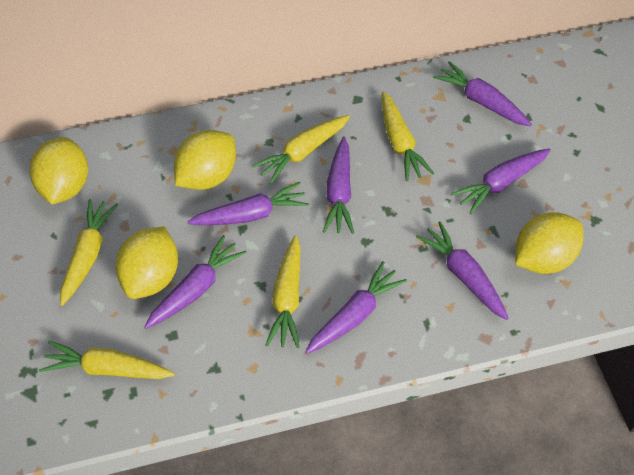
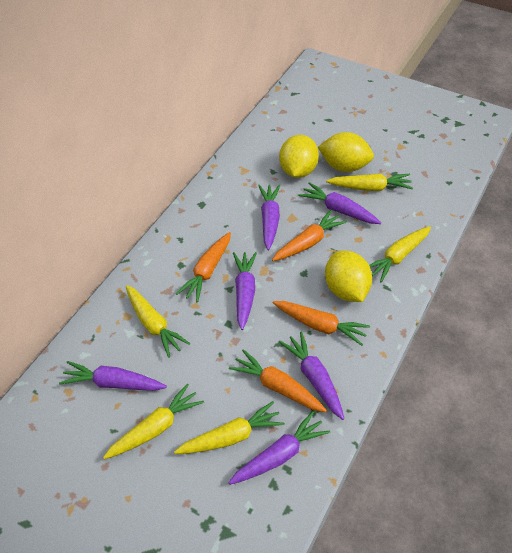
orange carrot: 0 -> 4
purple carrot: 7 -> 6
yellow lemon: 4 -> 3

